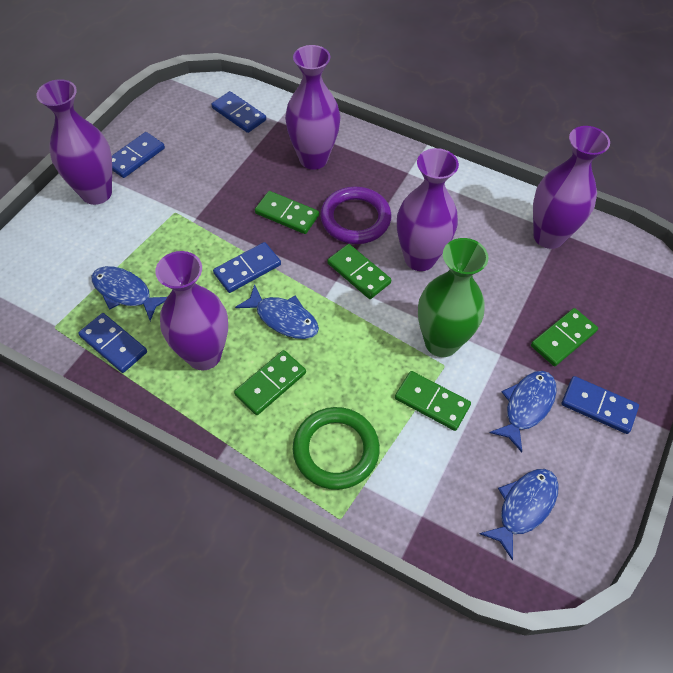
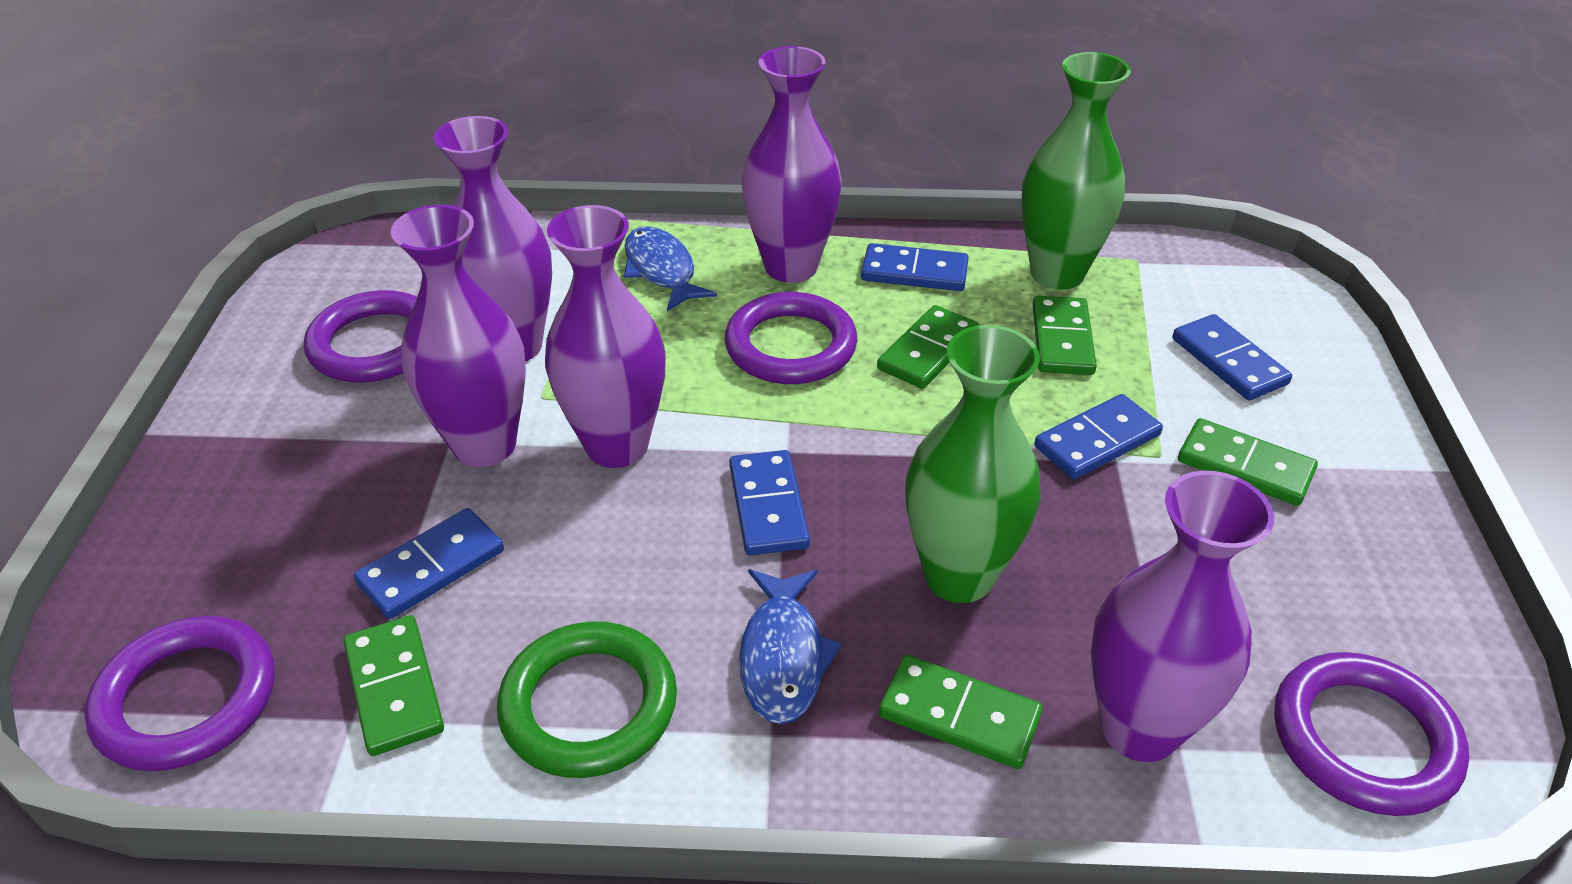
blue fish: 4 -> 2
green vase: 1 -> 2
purple ring: 1 -> 4

